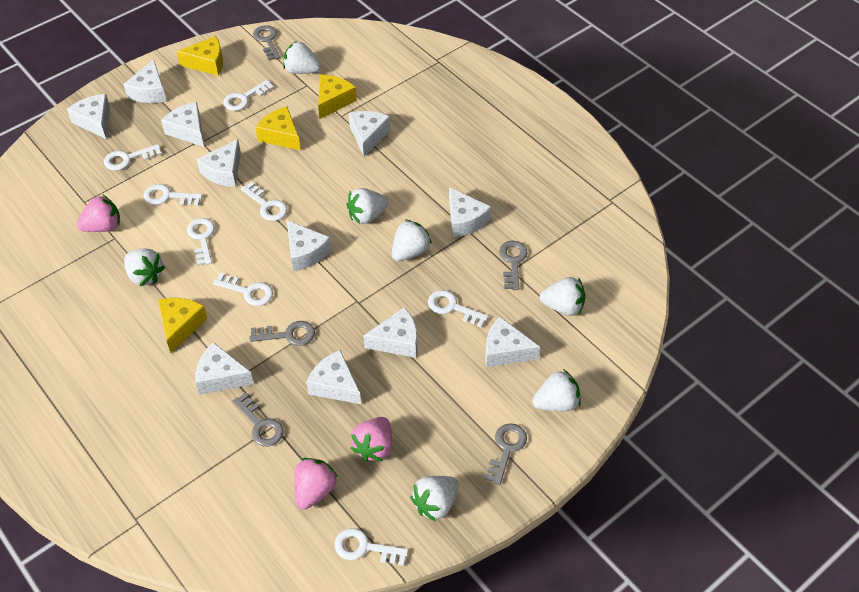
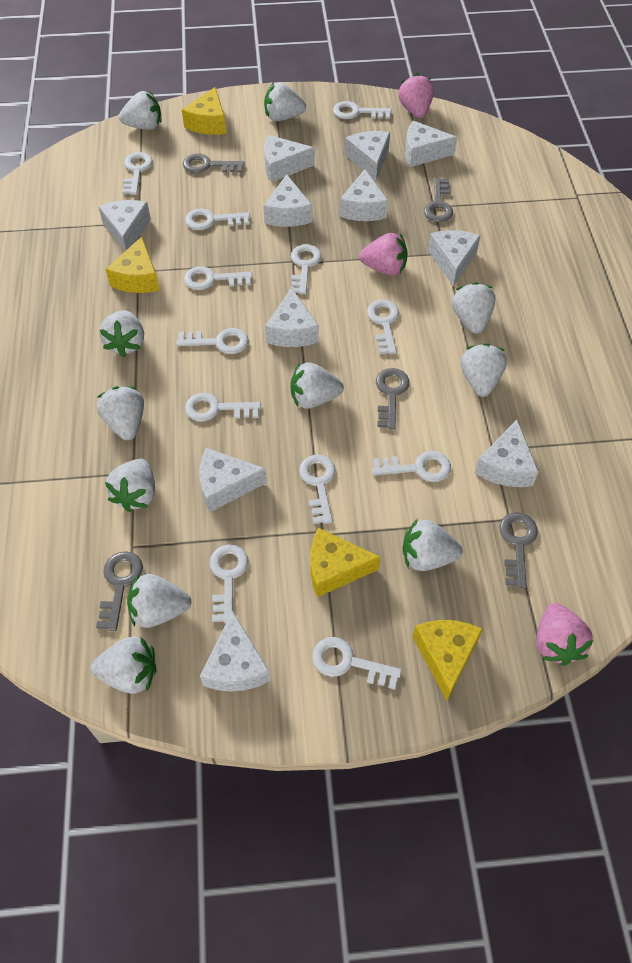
white key: 8 -> 12
white strawberry: 7 -> 11

